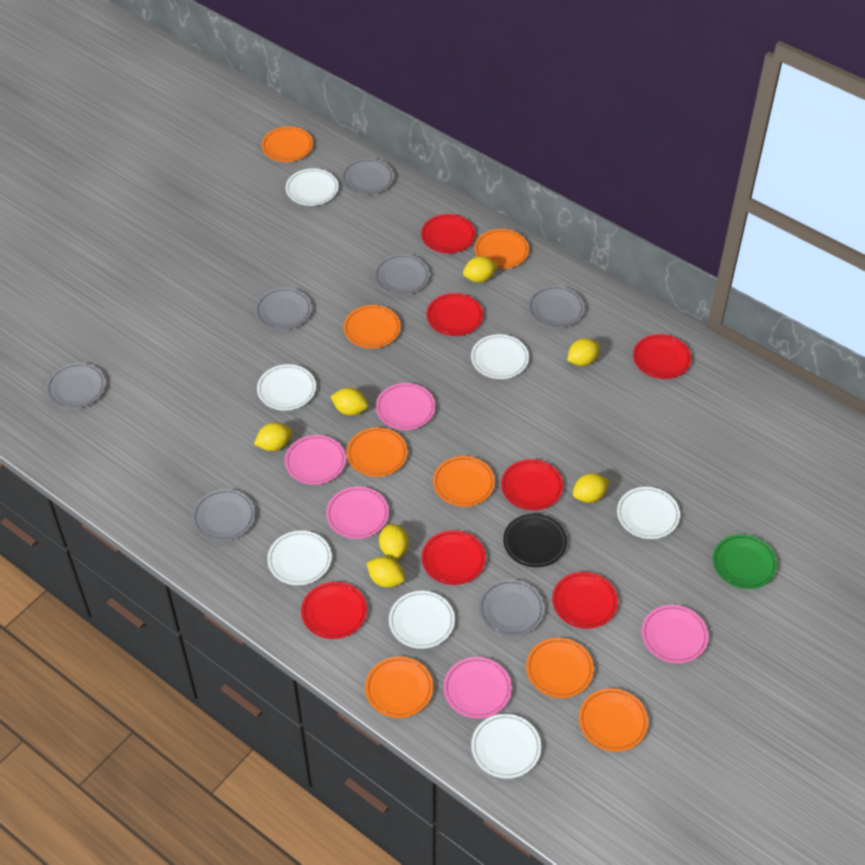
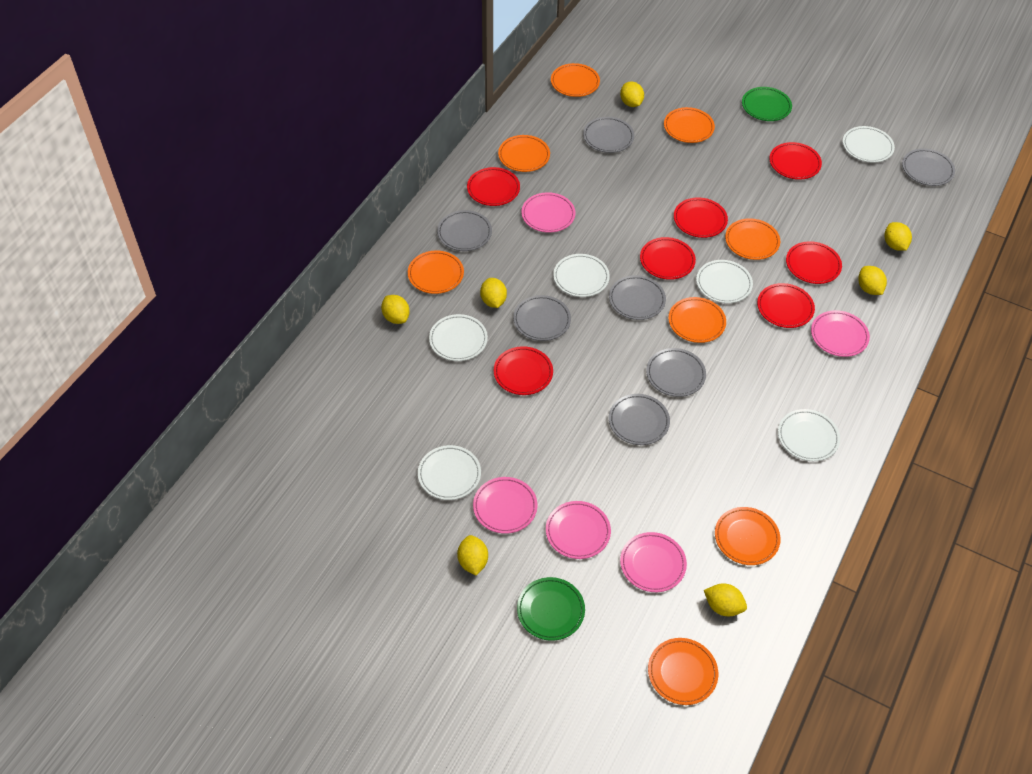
black plate: 1 -> 0
green plate: 1 -> 2
white plate: 7 -> 6

